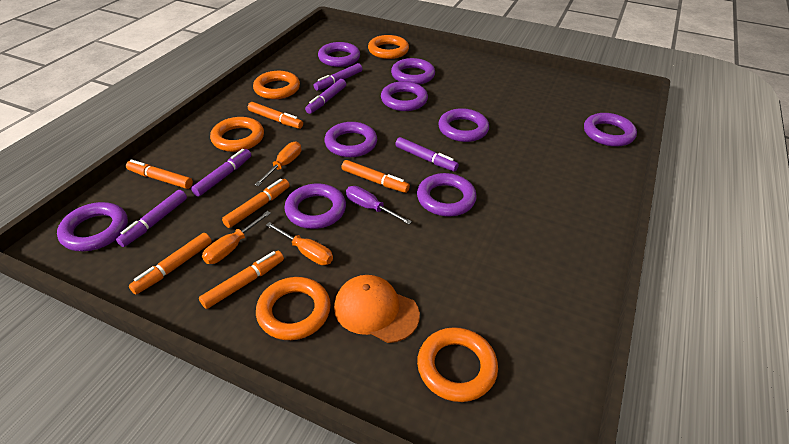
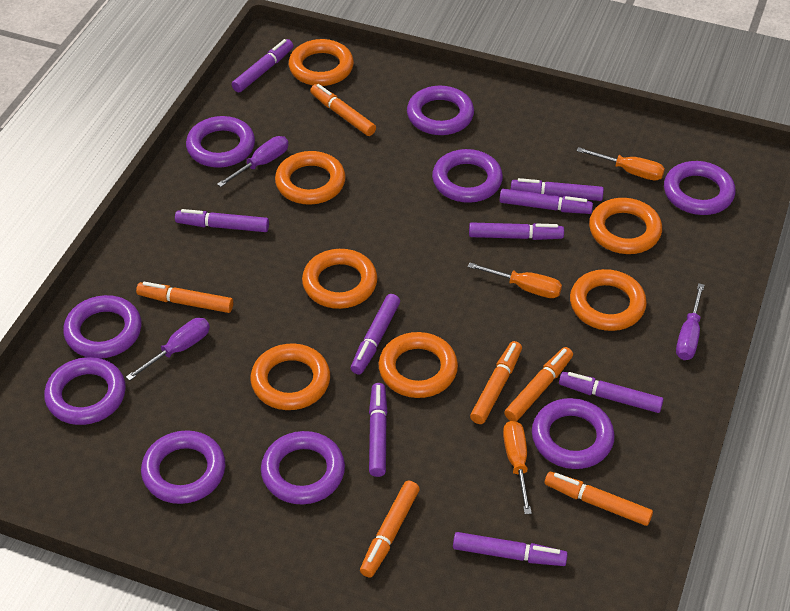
orange cap: 1 -> 0
orange ring: 5 -> 7
purple marker: 5 -> 9
purple screwdriver: 1 -> 3

